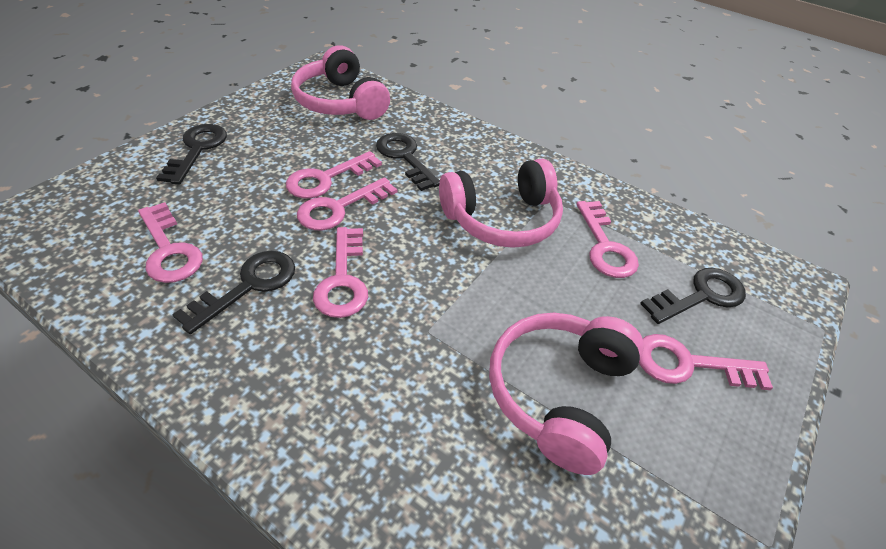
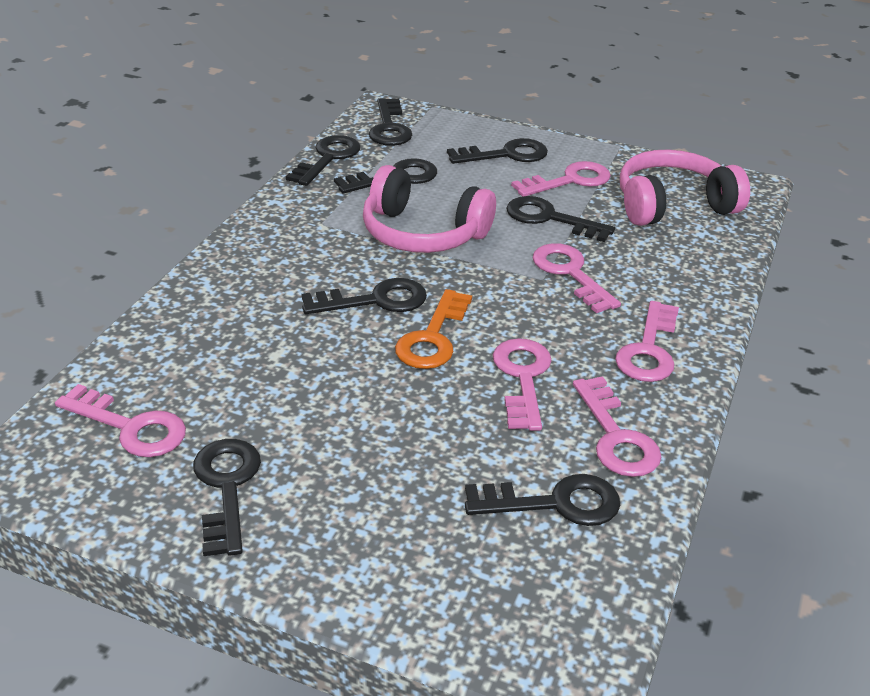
black key: 4 -> 8
orange key: 0 -> 1
pink headphones: 3 -> 2

